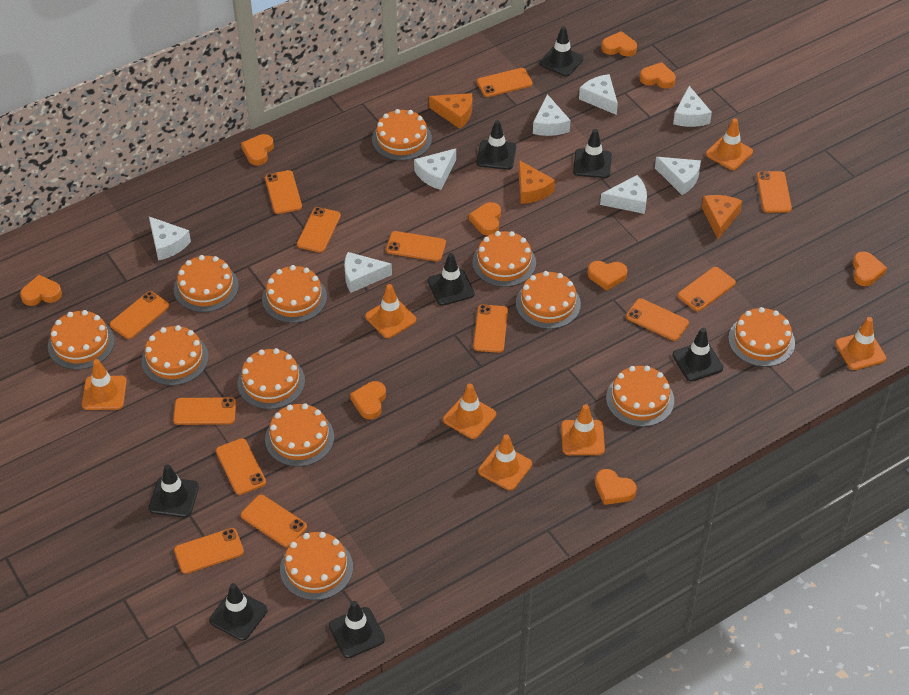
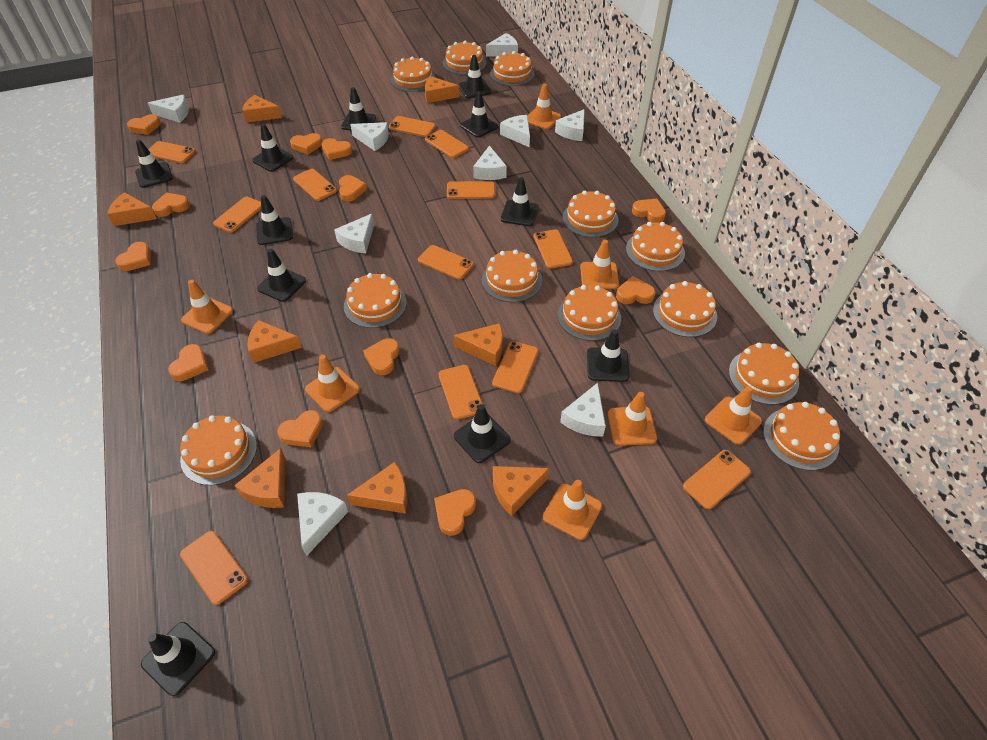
black traffic cone: 8 -> 11
orange cheese: 3 -> 8
orange heart: 9 -> 12
orange phone: 13 -> 12
white cheese: 8 -> 9

